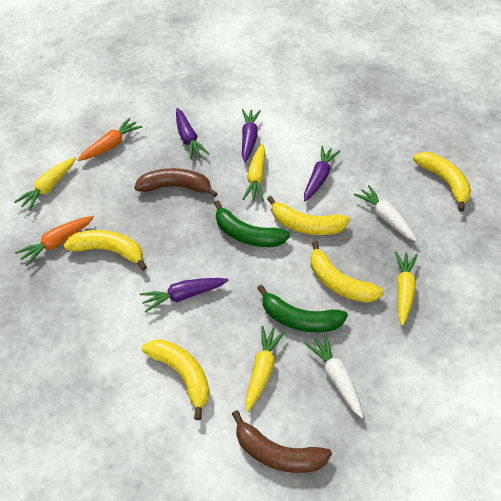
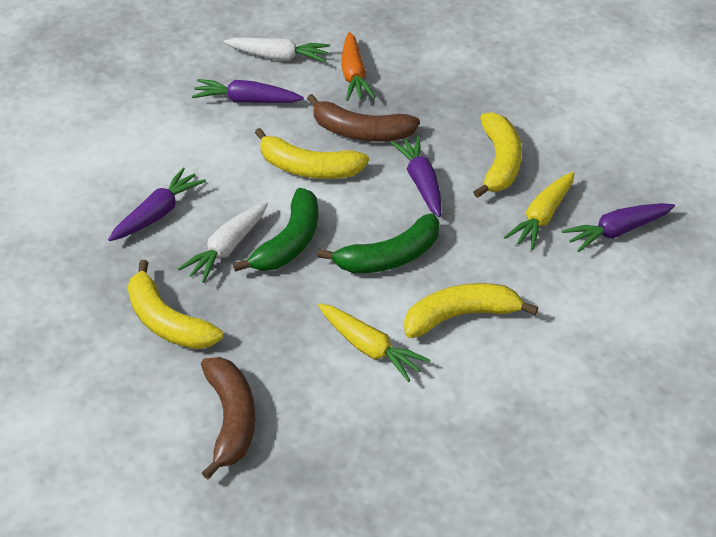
orange carrot: 2 -> 1
yellow banana: 5 -> 4
yellow carrot: 4 -> 2

